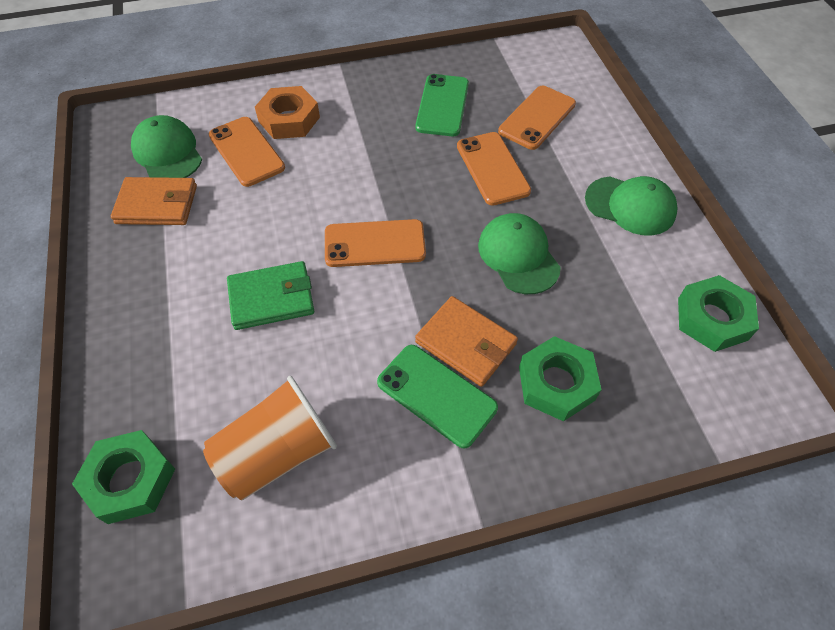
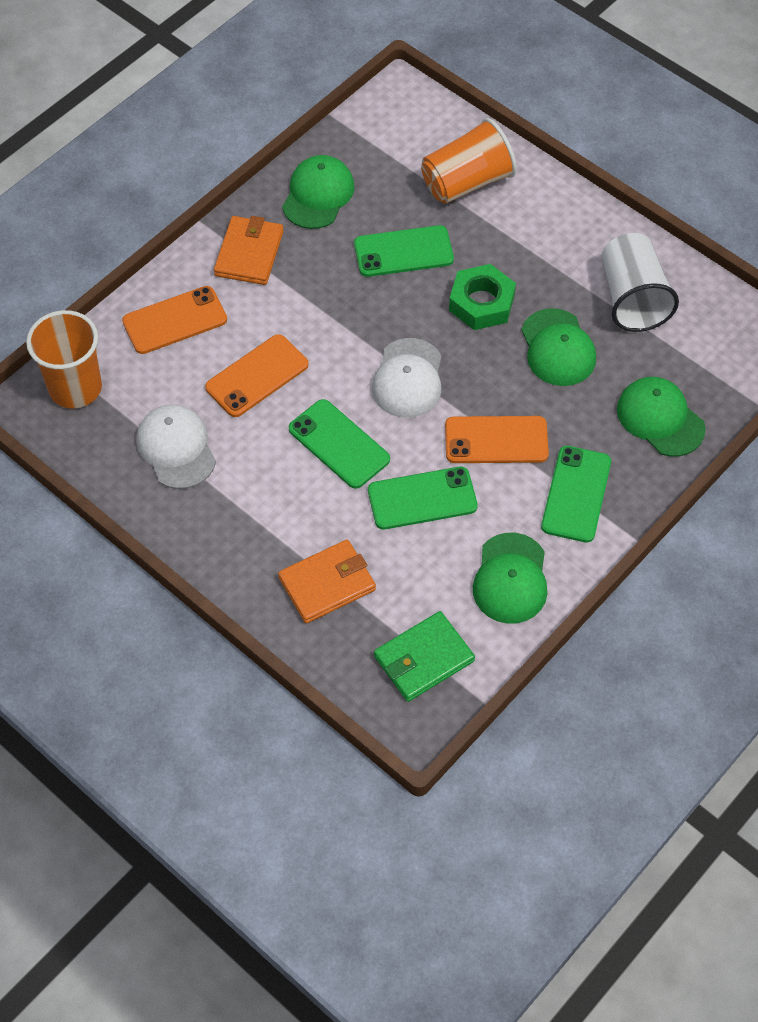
green cap: 3 -> 4
green nut: 3 -> 1
green phone: 2 -> 4
orange cup: 1 -> 2
orange nut: 1 -> 0
orange phone: 4 -> 3
white cap: 0 -> 2
white cup: 0 -> 1

